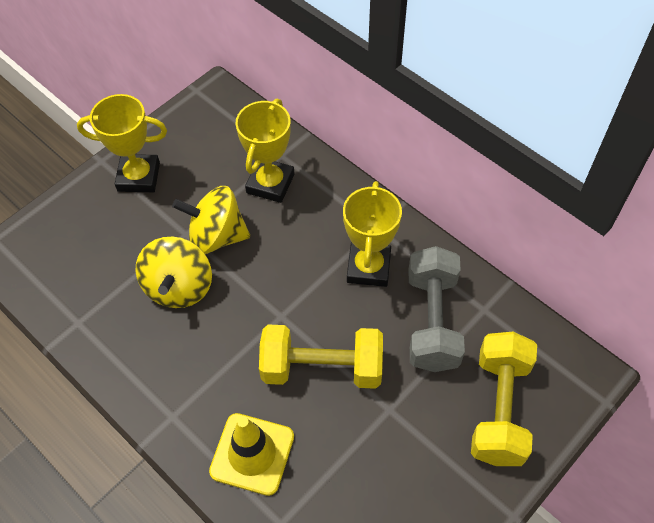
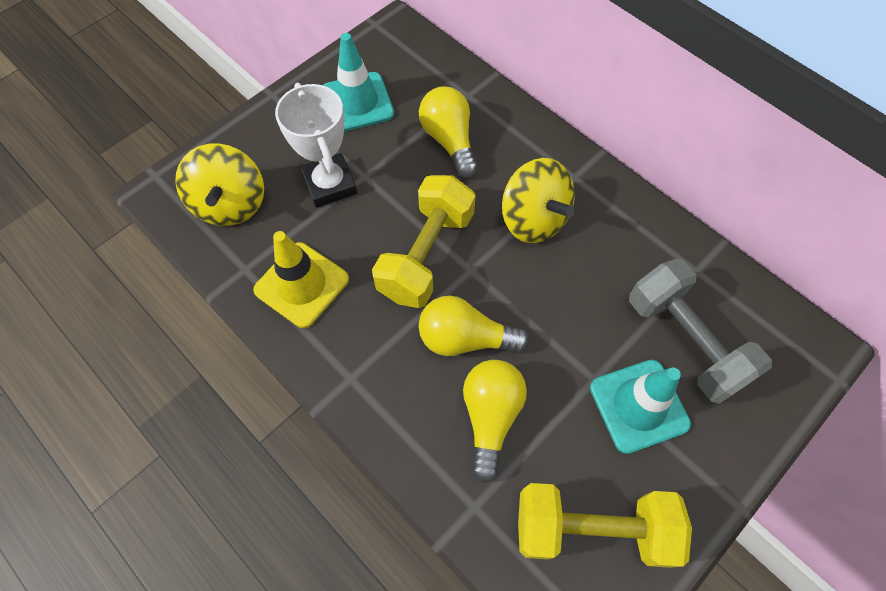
turquoise traffic cone: 0 -> 2
white trophy: 0 -> 1
yellow light bulb: 0 -> 3
yellow trophy: 3 -> 0

